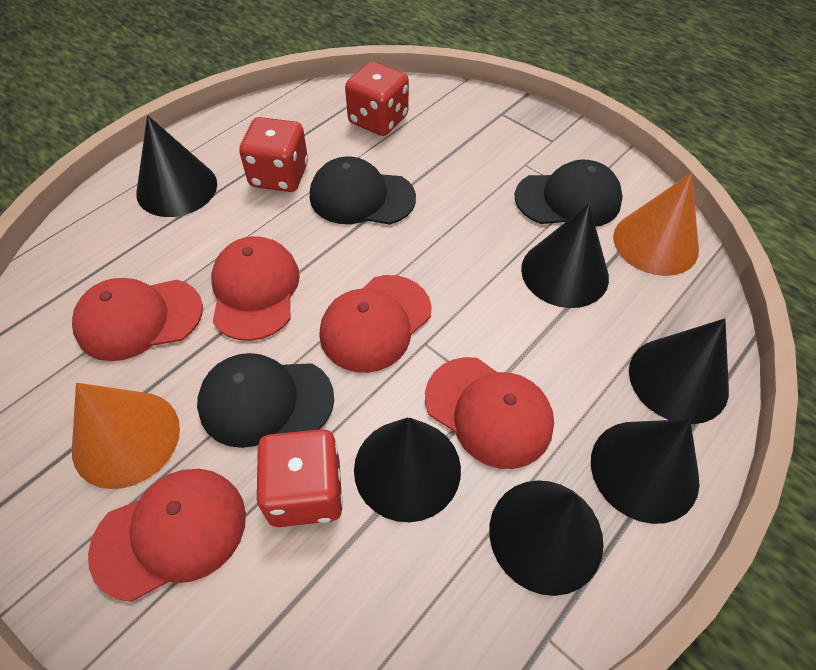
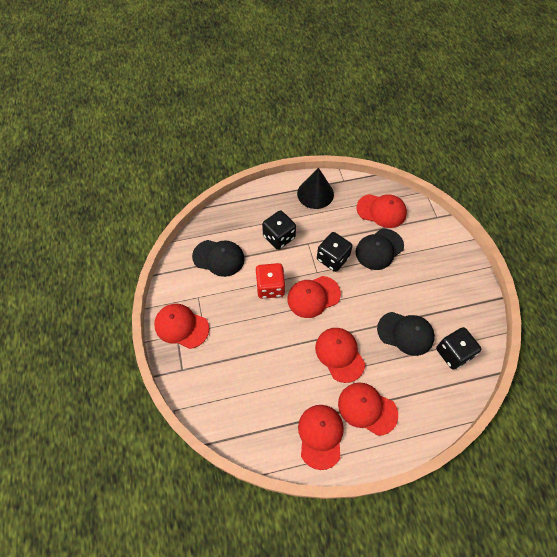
black cone: 6 -> 1
black dice: 0 -> 3
orange cone: 2 -> 0
red cap: 5 -> 6
red dice: 3 -> 1

